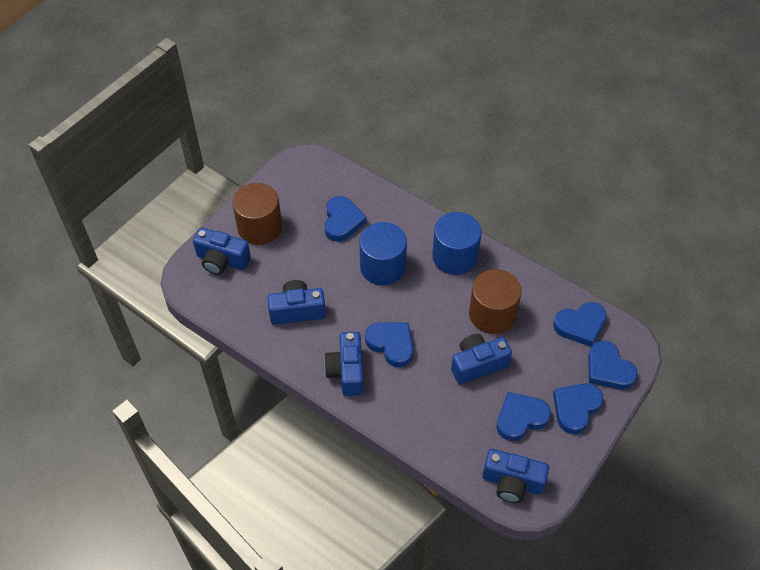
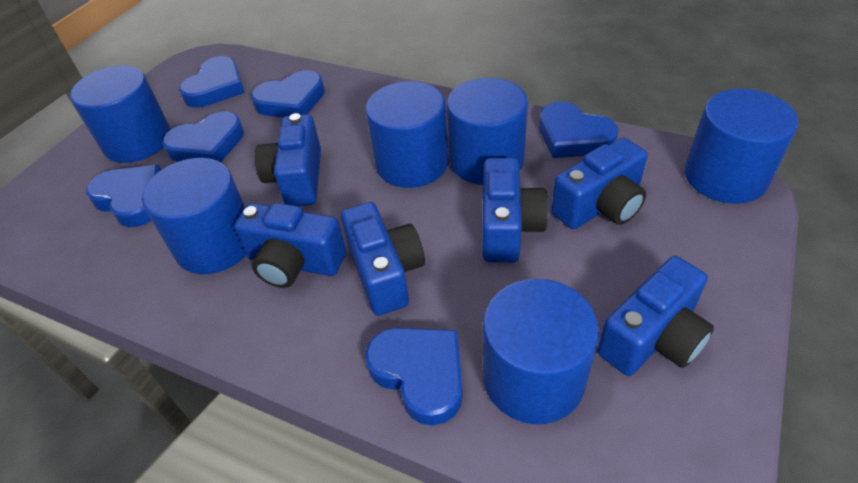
blue camera: 5 -> 6
blue cylinder: 2 -> 6
brown cylinder: 2 -> 0

